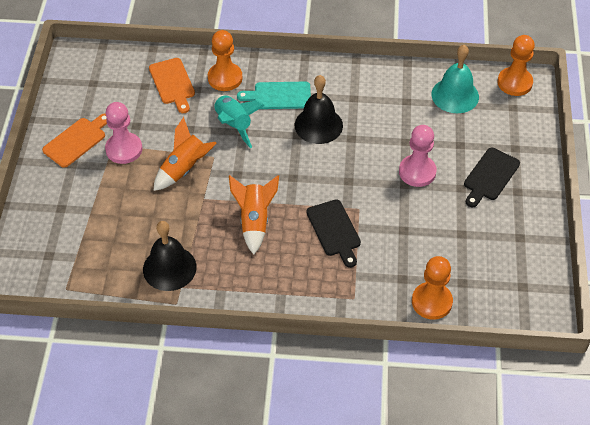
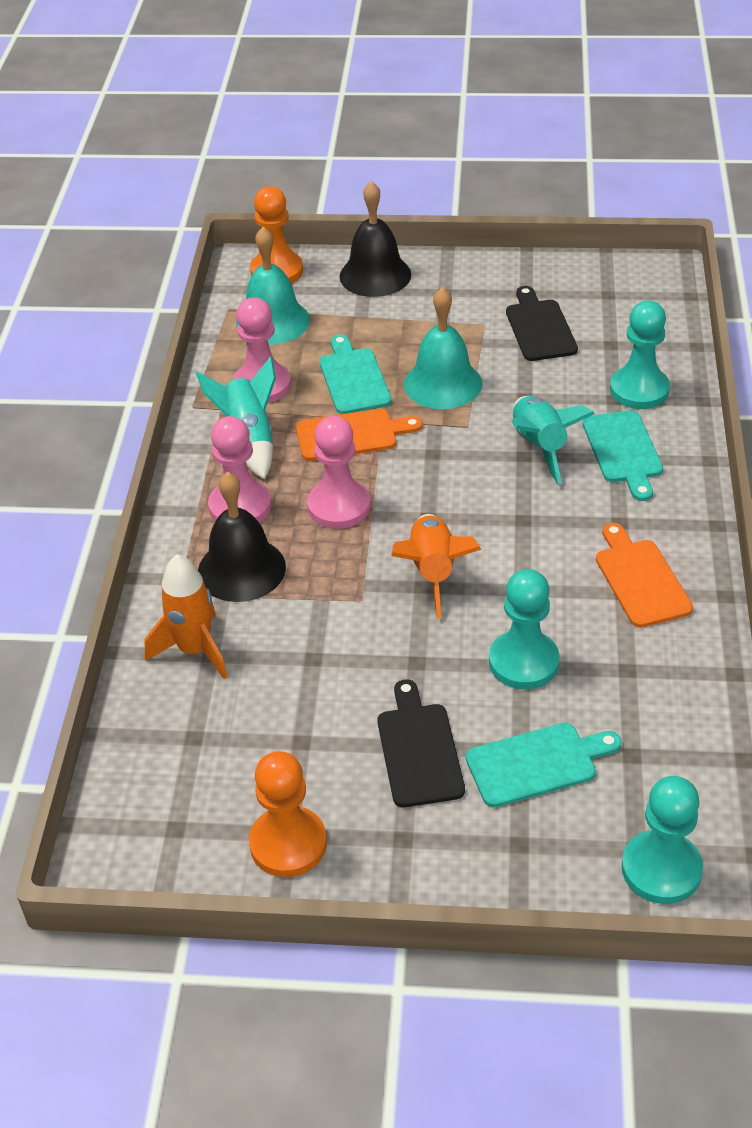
orange pawn: 3 -> 2
pink pawn: 2 -> 3
turquoise bell: 1 -> 2
turquoise cutting board: 1 -> 3
turquoise pawn: 0 -> 3
turquoise rocket: 1 -> 2

